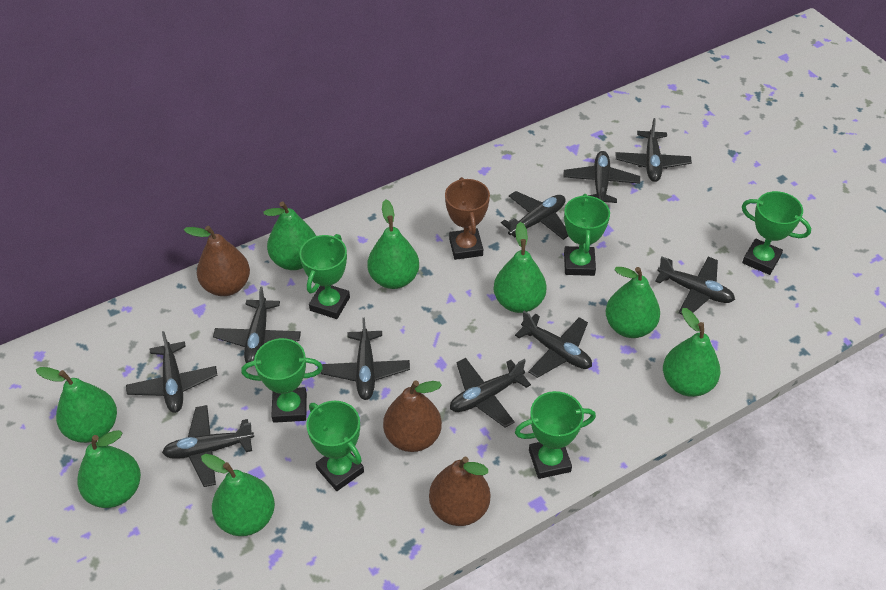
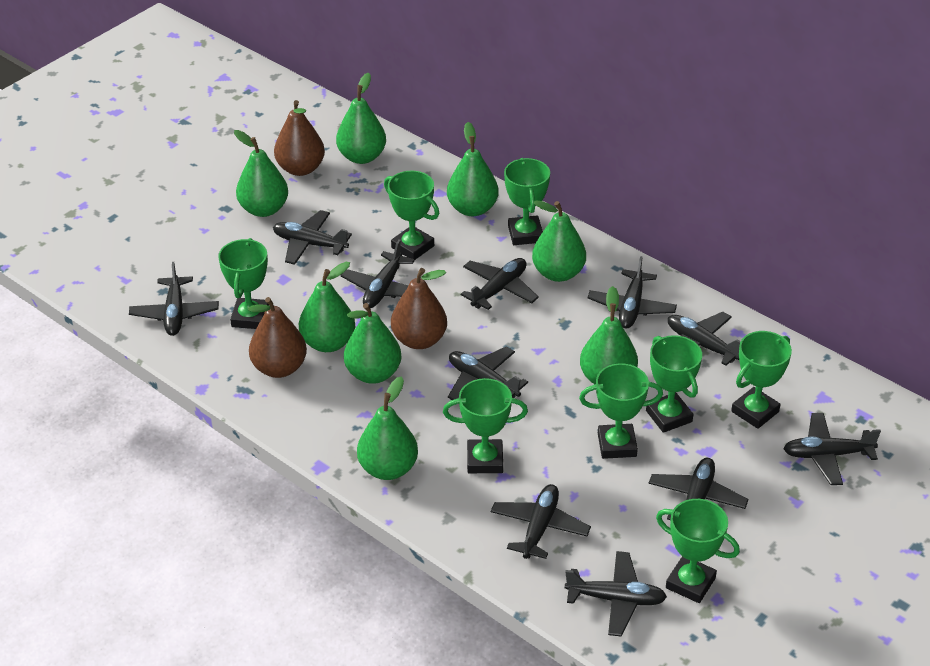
black plane: 10 -> 11
brown trophy: 1 -> 0
green trophy: 6 -> 8

